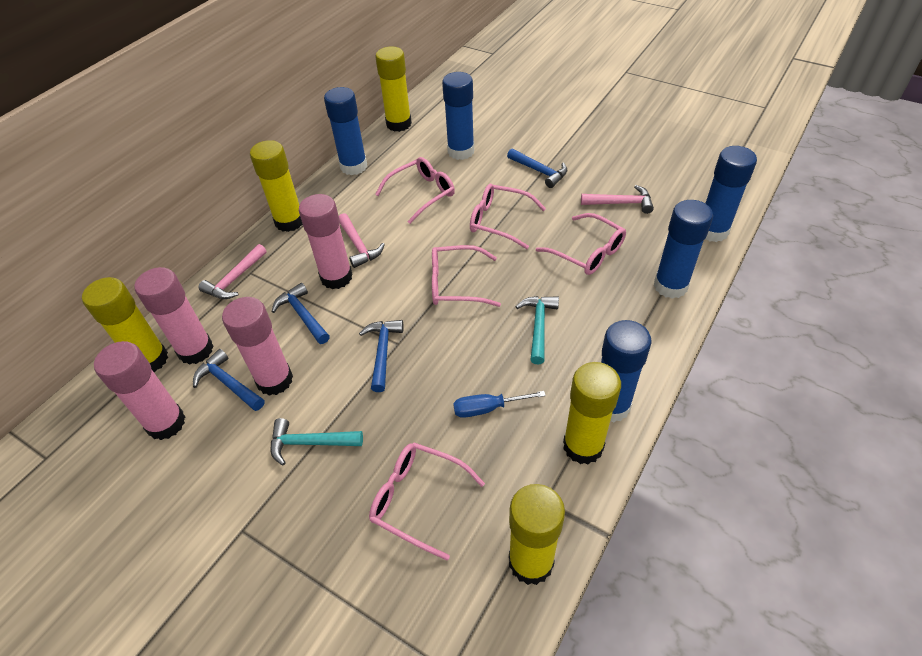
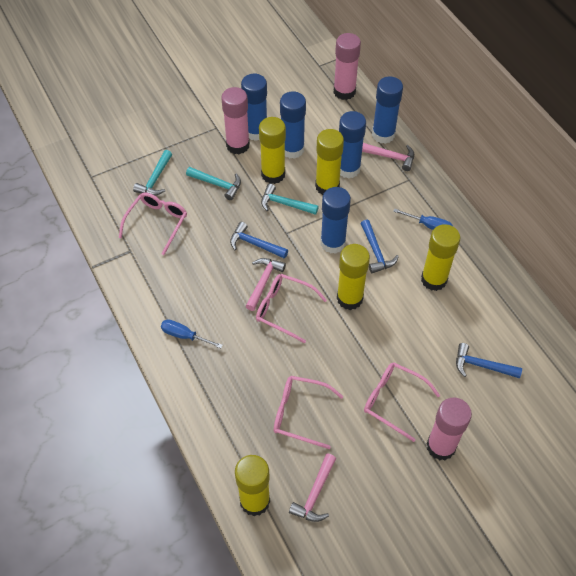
blue hammer: 4 -> 3
blue screwdriver: 1 -> 2
pink glasses: 5 -> 4
pink glue stick: 4 -> 3
turquoise hammer: 2 -> 3

